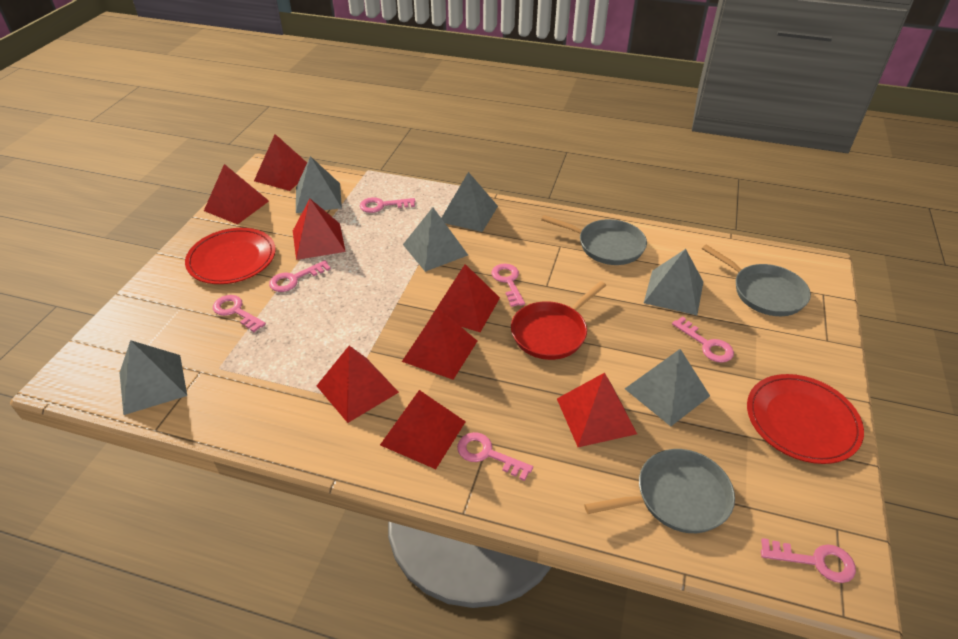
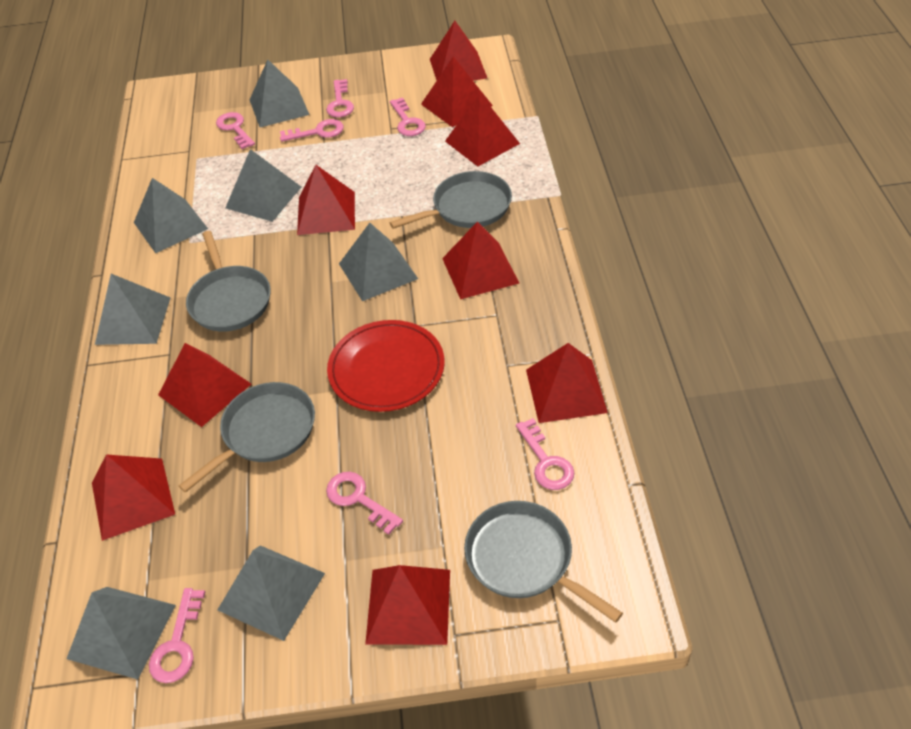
grey pan: 3 -> 4
grey pyramid: 6 -> 7
red pan: 1 -> 0
red plate: 2 -> 1
red pyramid: 8 -> 9

